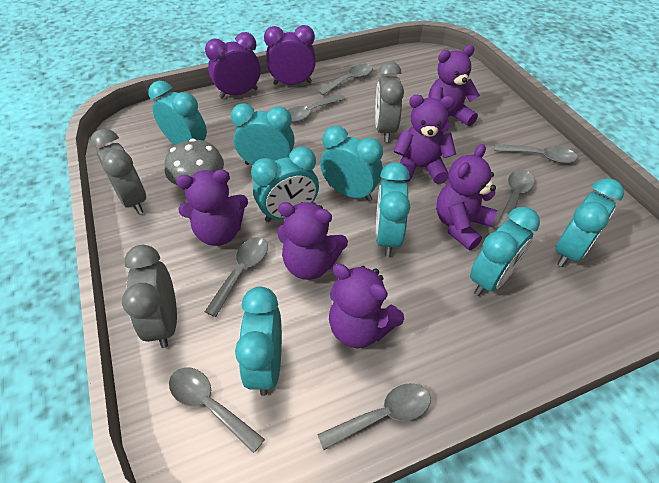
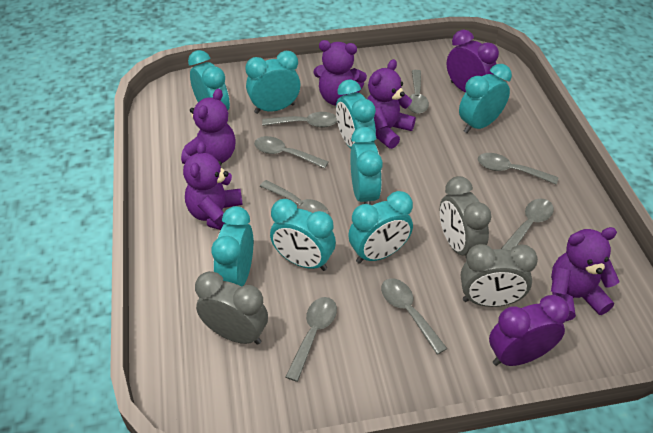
grey mushroom: 1 -> 0
grey spoon: 7 -> 8
purple teddy bear: 6 -> 5

